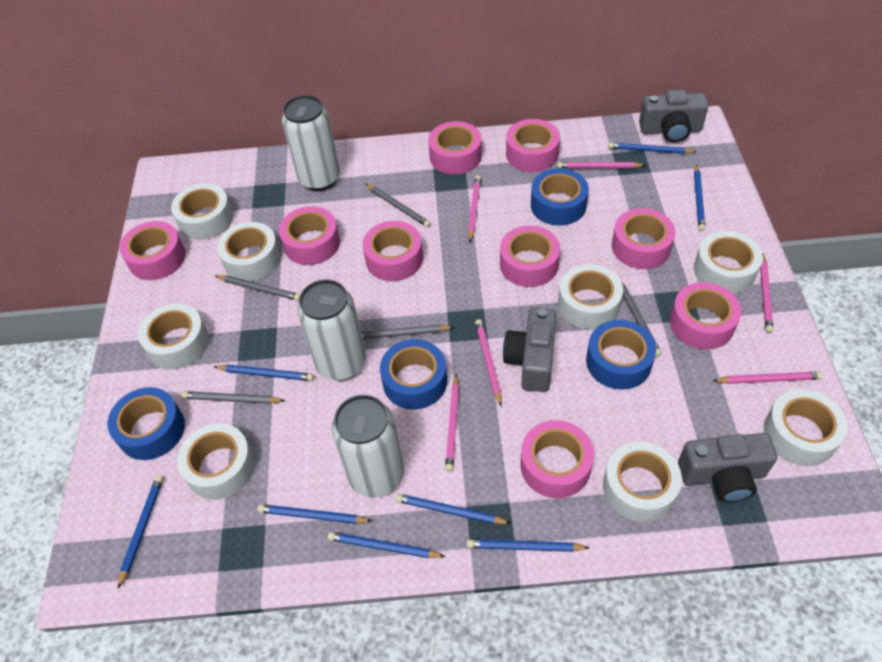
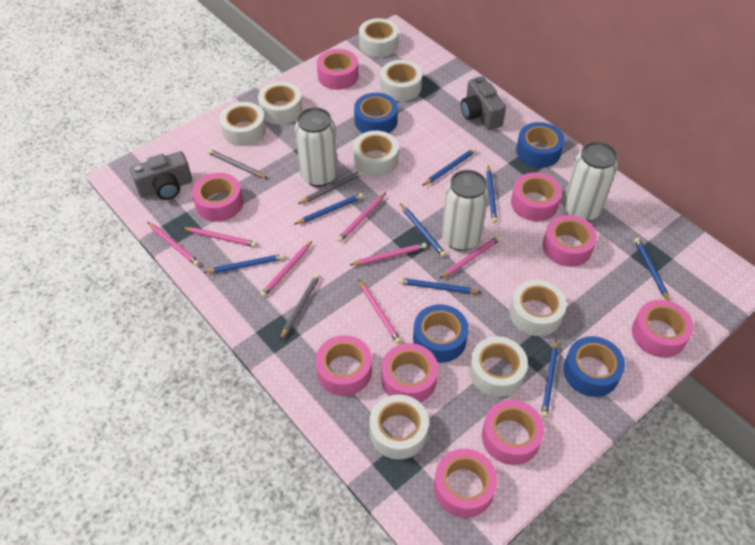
grey camera: 3 -> 2
grey pencil: 5 -> 3
pink pencil: 6 -> 7

